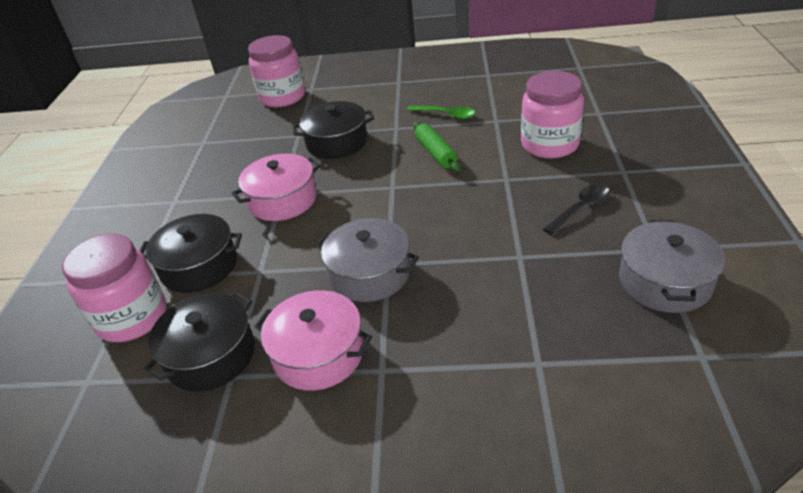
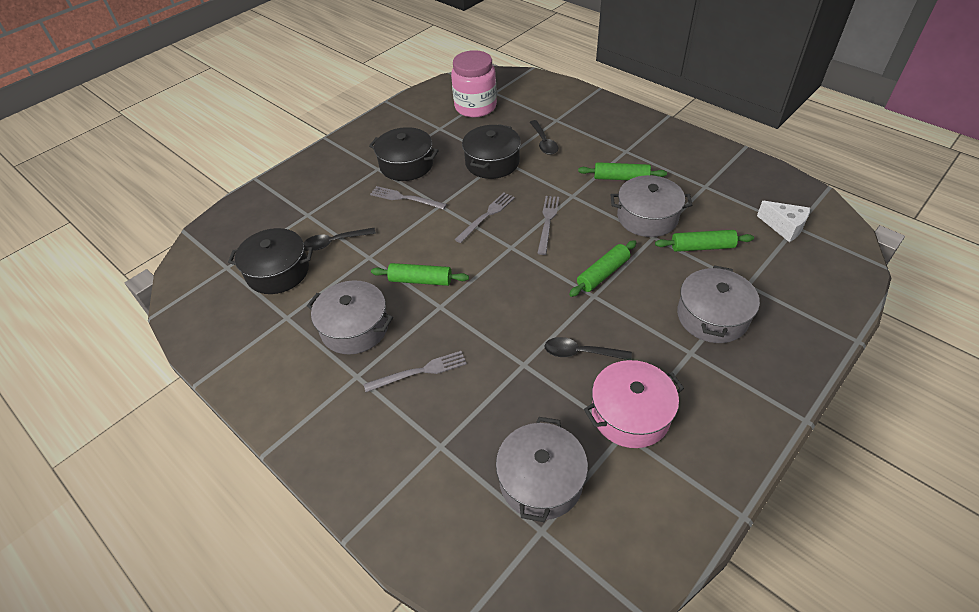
black spoon: 1 -> 3
green rolling pin: 1 -> 4
green spoon: 1 -> 0
grey fork: 0 -> 4
grey pot: 2 -> 4
pink jar: 3 -> 1
pink pot: 2 -> 1
white cheese: 0 -> 1

